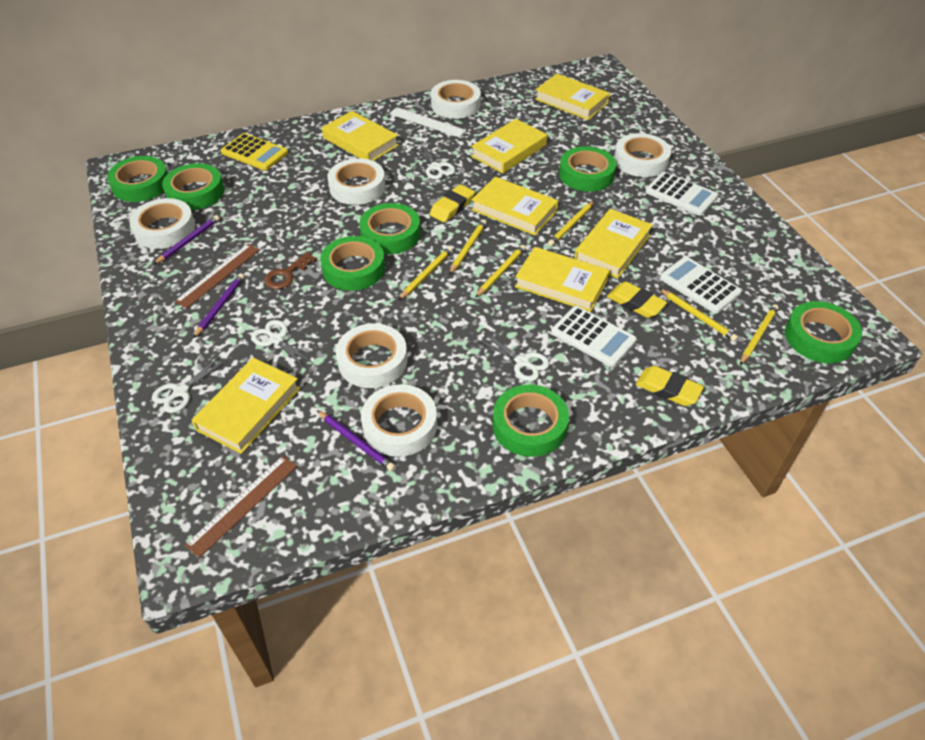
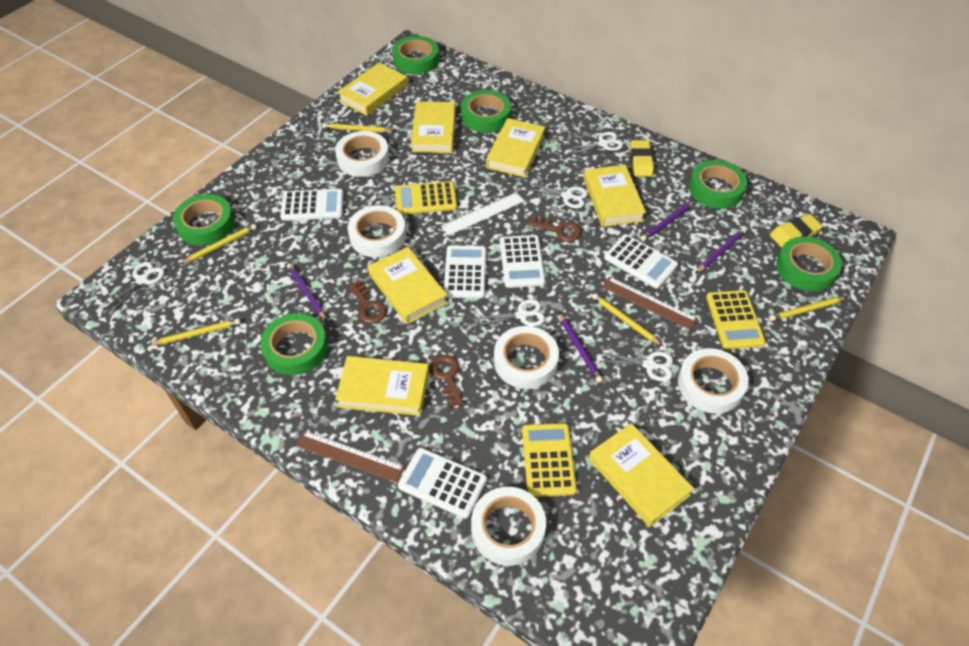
brown key: 1 -> 3
green tape: 7 -> 6
purple pencil: 3 -> 4
white calculator: 3 -> 5
white scissors: 4 -> 5
white tape: 6 -> 5
yellow calculator: 1 -> 3
yellow eraser: 3 -> 2
yellow pencil: 6 -> 5

